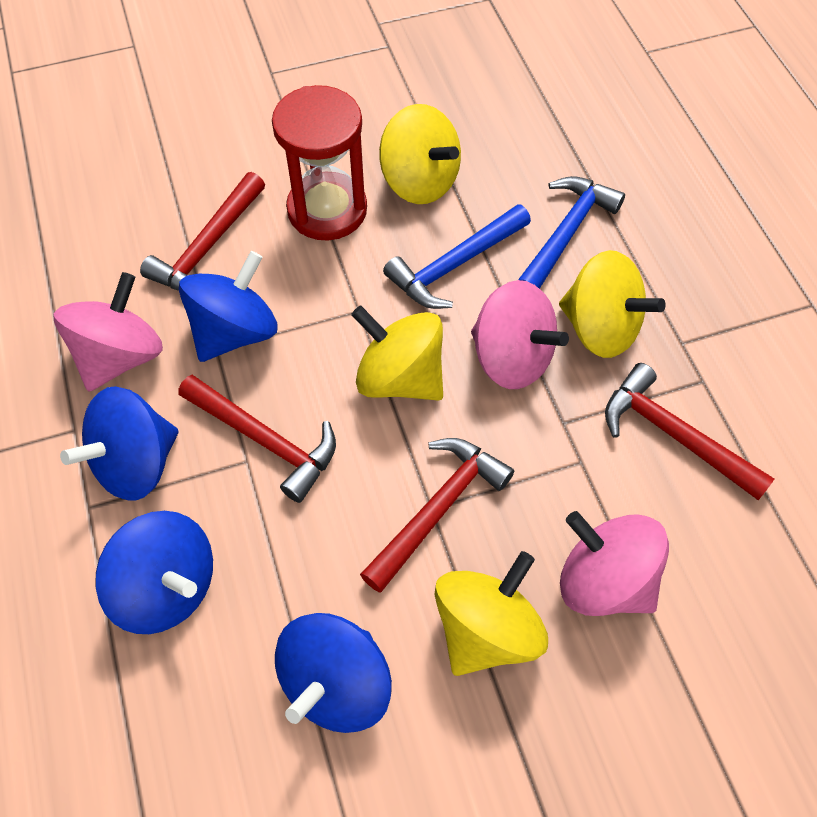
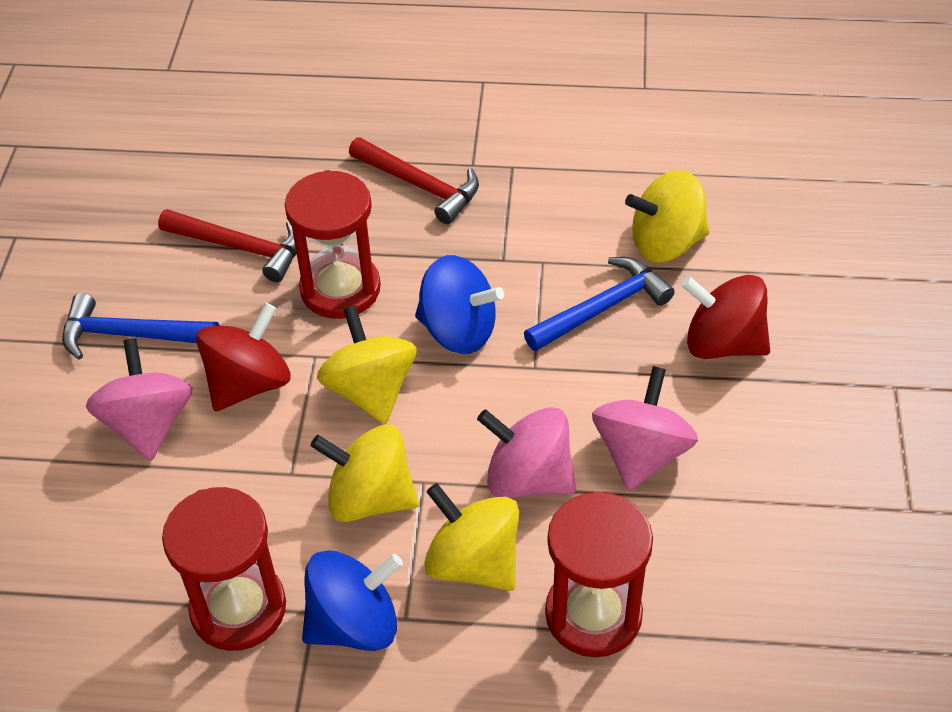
blue spinning top: 4 -> 2
red hammer: 4 -> 2
red hourglass: 1 -> 3
red spinning top: 0 -> 2

